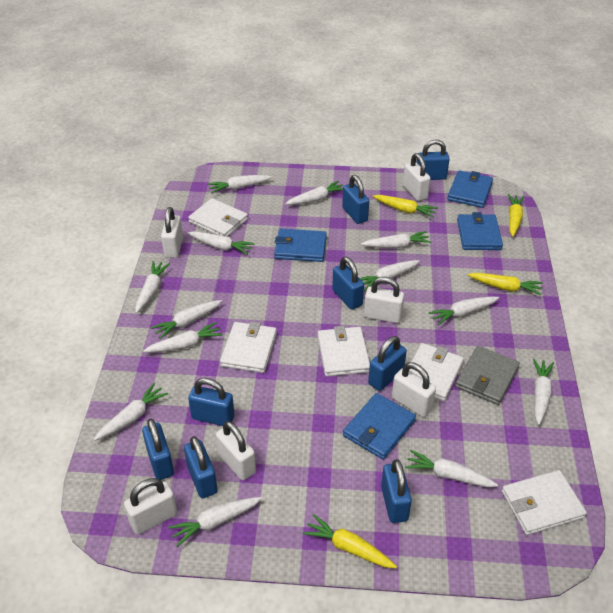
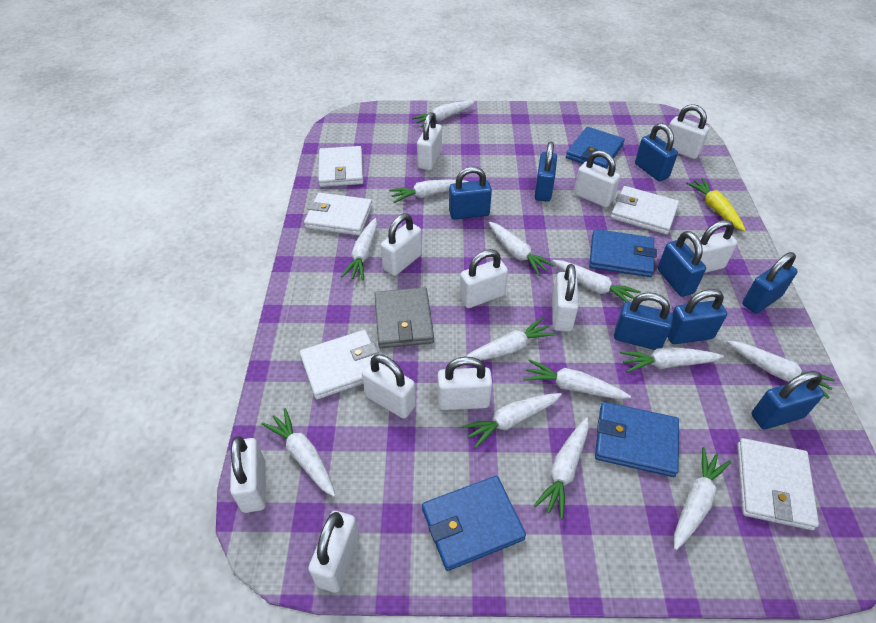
white padlock: 6 -> 11
yellow carrot: 4 -> 1

